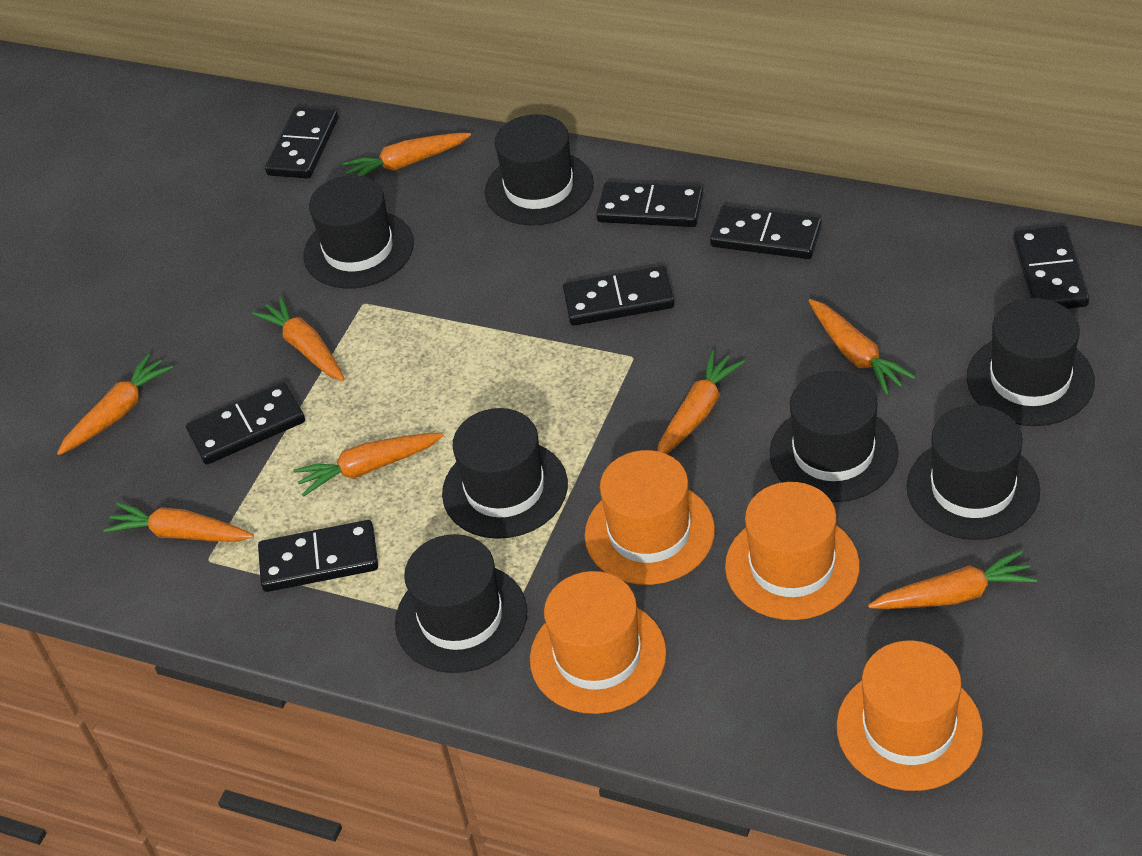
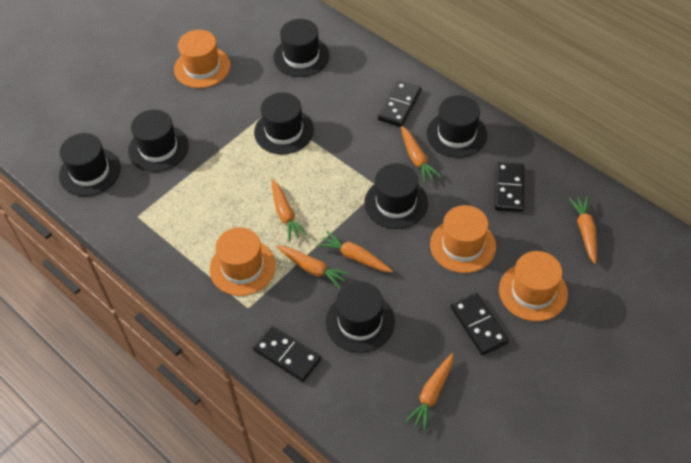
black domino: 7 -> 4
orange carrot: 8 -> 6

